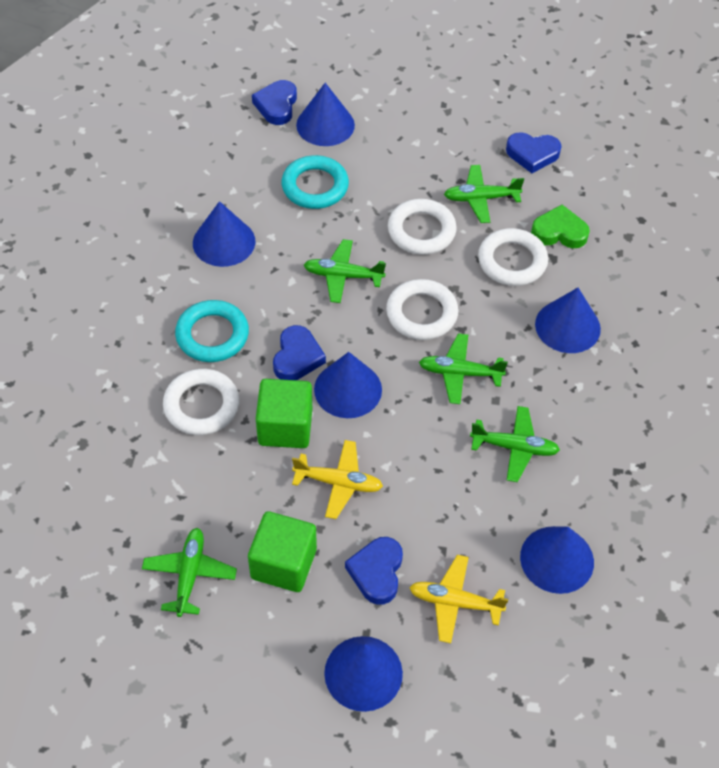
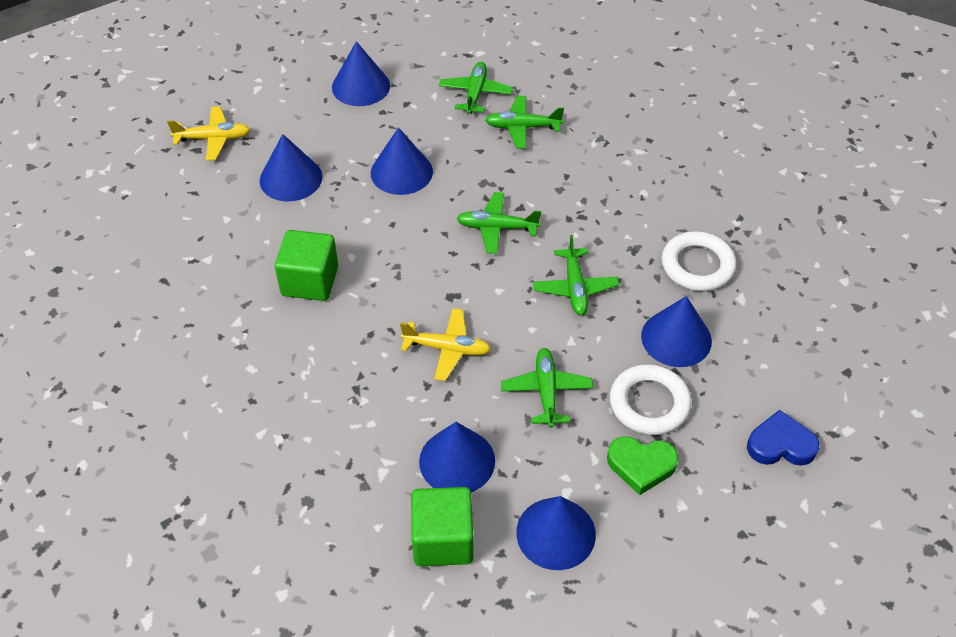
blue heart: 4 -> 1
turquoise ring: 2 -> 0
white ring: 4 -> 2

